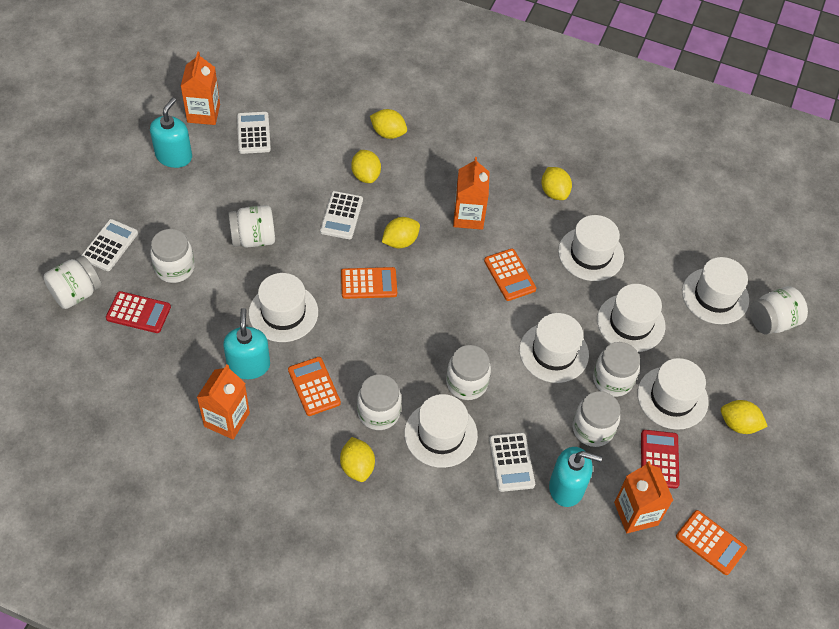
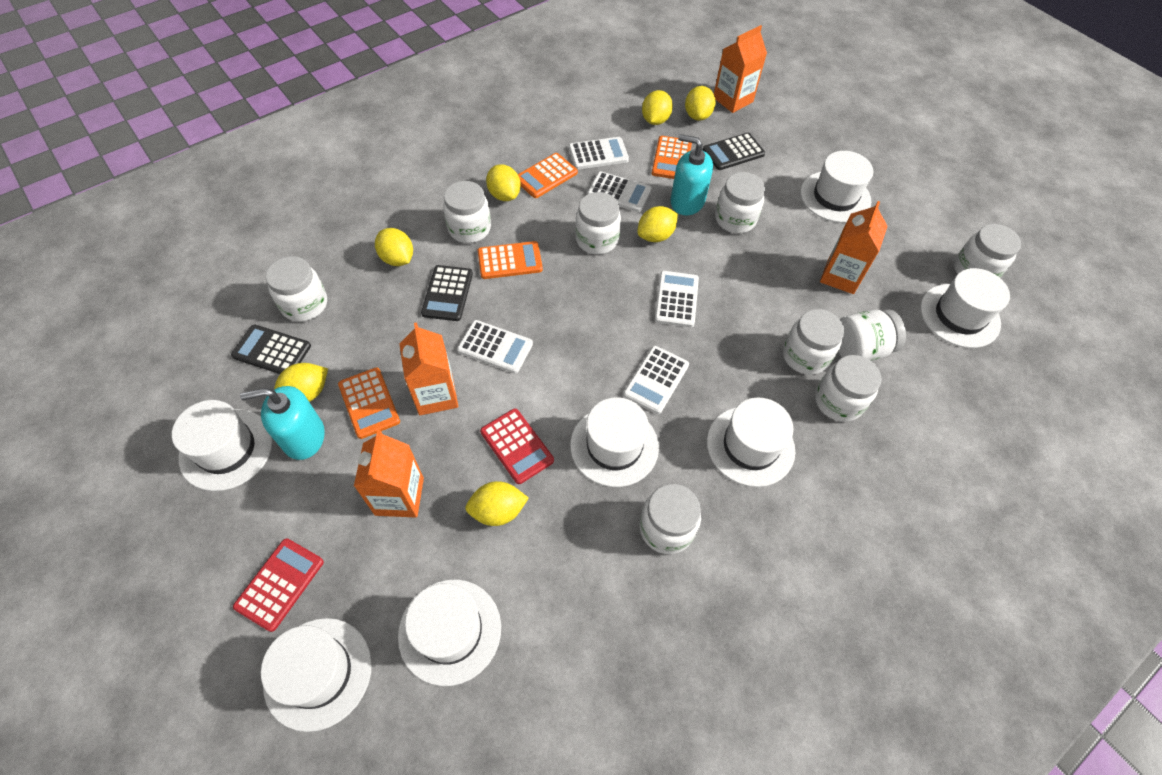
black calculator: 0 -> 3
turquoise soap dispenser: 3 -> 2
white calculator: 4 -> 5
white jar: 8 -> 9
yellow lemon: 6 -> 7

